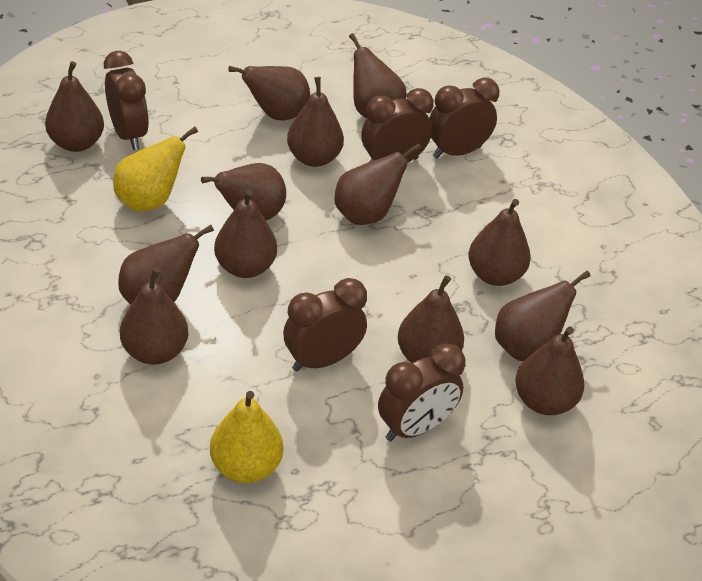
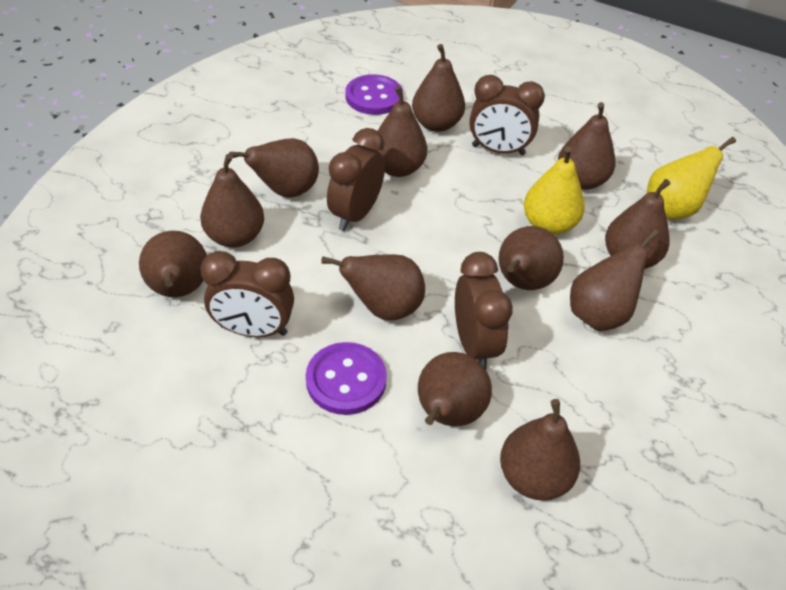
brown clock: 5 -> 4
brown pear: 13 -> 12
purple button: 0 -> 2

